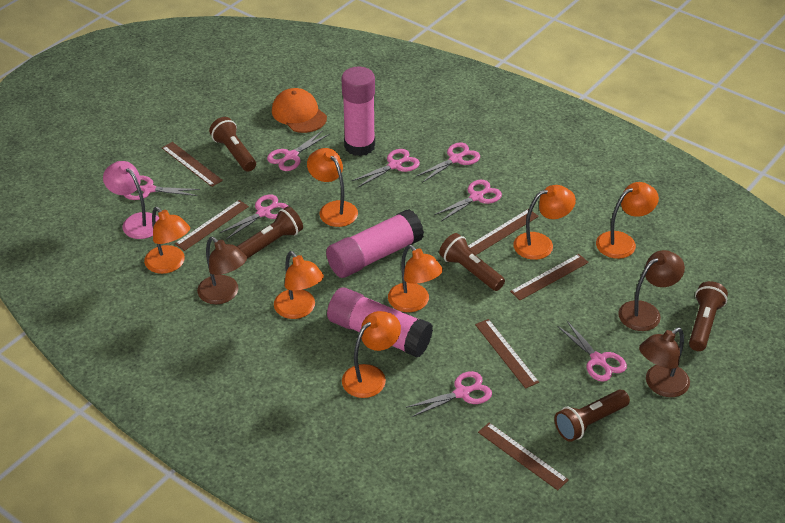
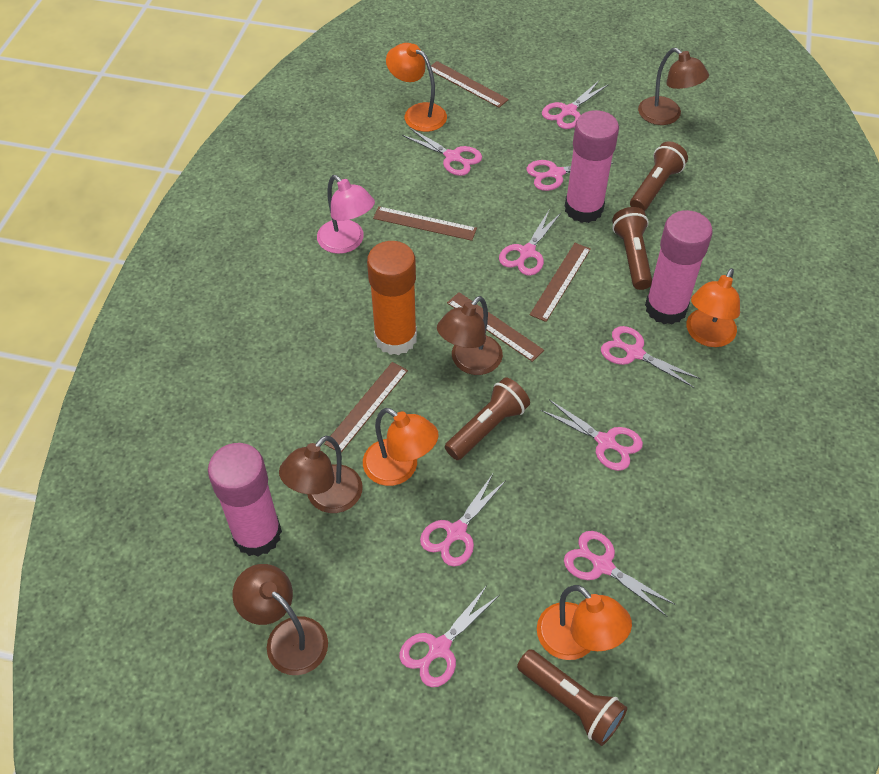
brown flashlight: 5 -> 4
brown lamp: 3 -> 4
brown ruler: 6 -> 5
orange cap: 1 -> 0
orange glue stick: 0 -> 1
orange lamp: 7 -> 4
pink scissors: 8 -> 9

